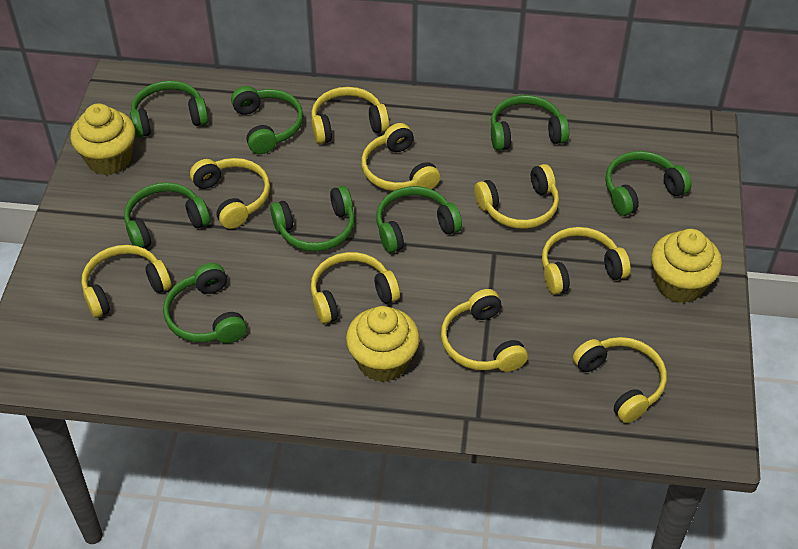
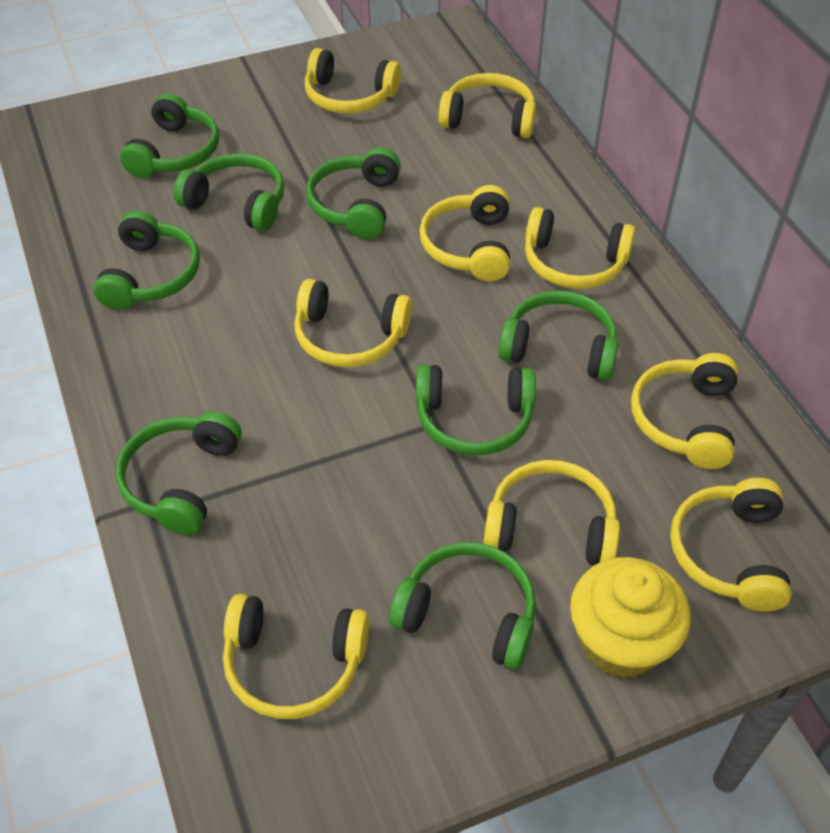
yellow cupcake: 3 -> 1

